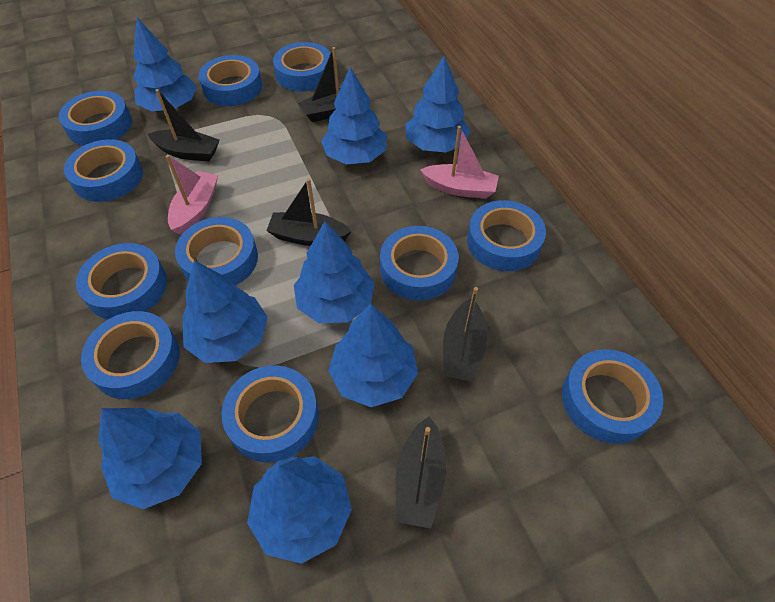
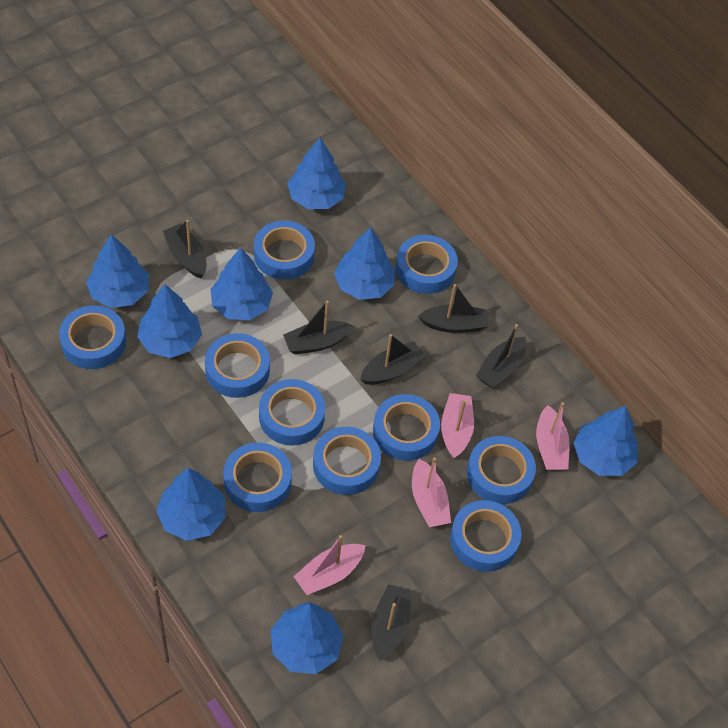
black boat: 5 -> 6
blue tape: 11 -> 10
pink boat: 2 -> 4

